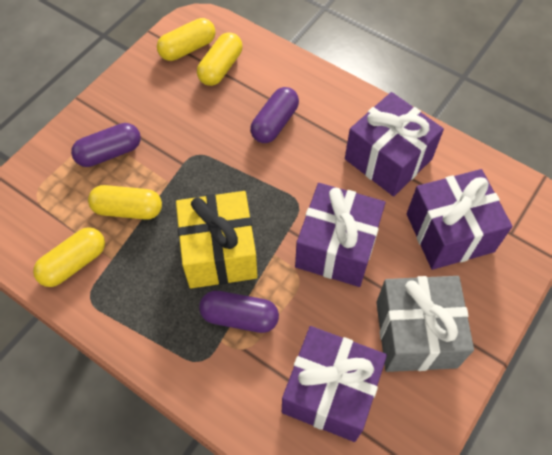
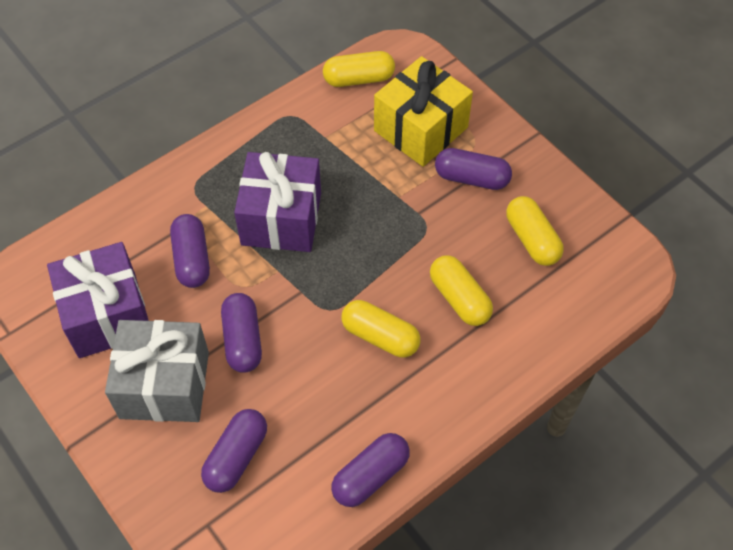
purple capsule: 3 -> 5
purple gift: 4 -> 2

